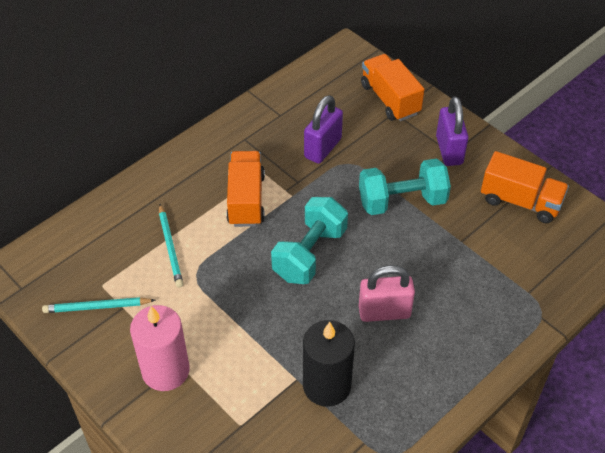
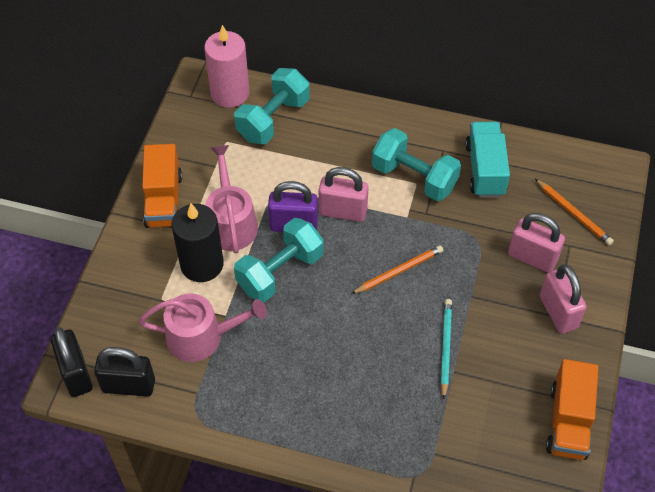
black padlock: 0 -> 2
orange pencil: 0 -> 2
orange truck: 3 -> 2
pink padlock: 1 -> 3
pink watering can: 0 -> 2
purple padlock: 2 -> 1
turquoise dumbbell: 2 -> 3
turquoise pencil: 2 -> 1
turquoise truck: 0 -> 1

